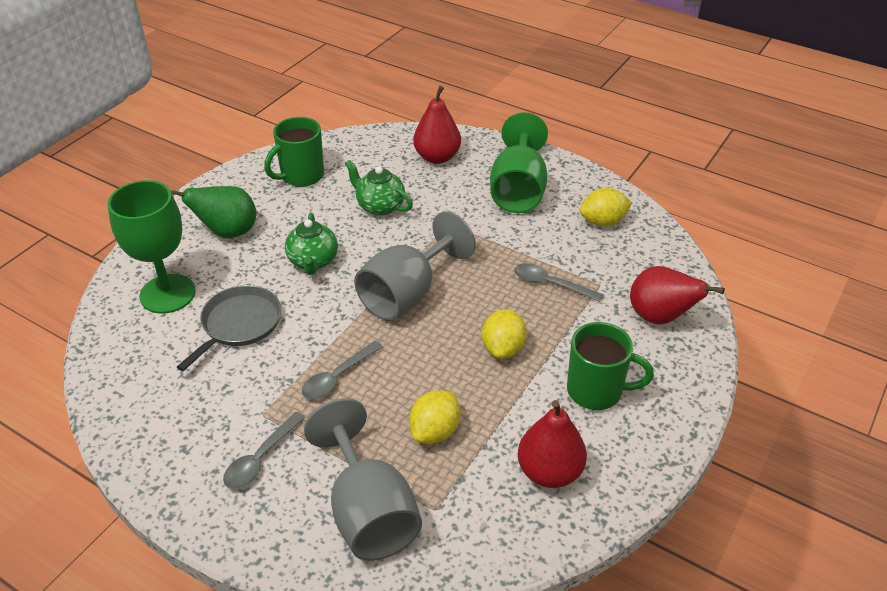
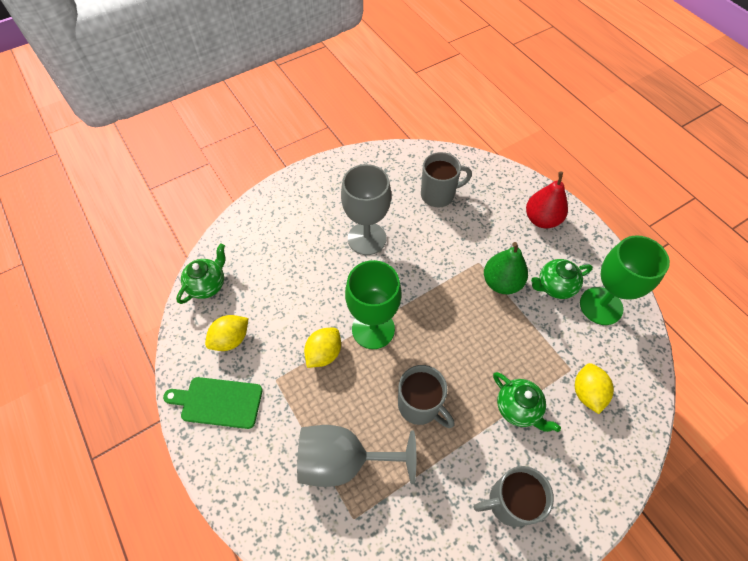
green cutting board: 0 -> 1
green mug: 2 -> 0
green teapot: 2 -> 3
grey mug: 0 -> 3
grey pan: 1 -> 0
grey spoon: 3 -> 0
red pear: 3 -> 1

